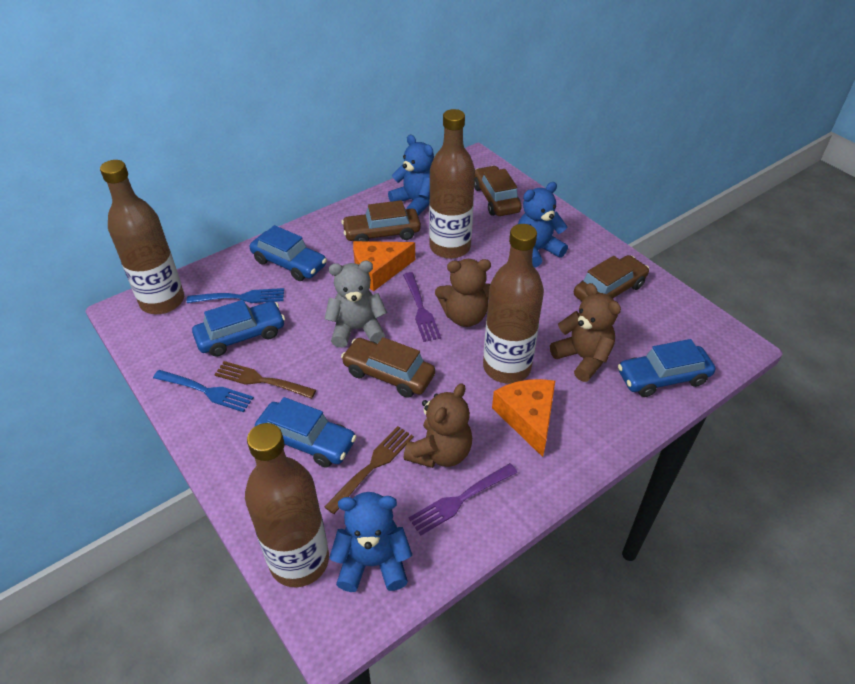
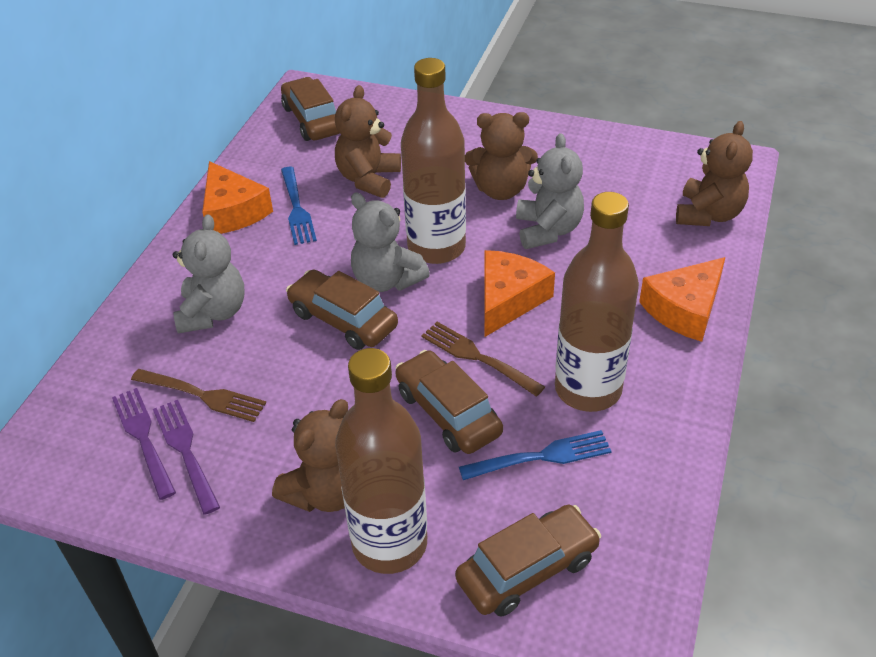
blue car: 4 -> 0
blue teddy bear: 3 -> 0
brown bottle: 4 -> 3
brown teddy bear: 3 -> 4
grey teddy bear: 1 -> 3
orange cheese: 2 -> 3

